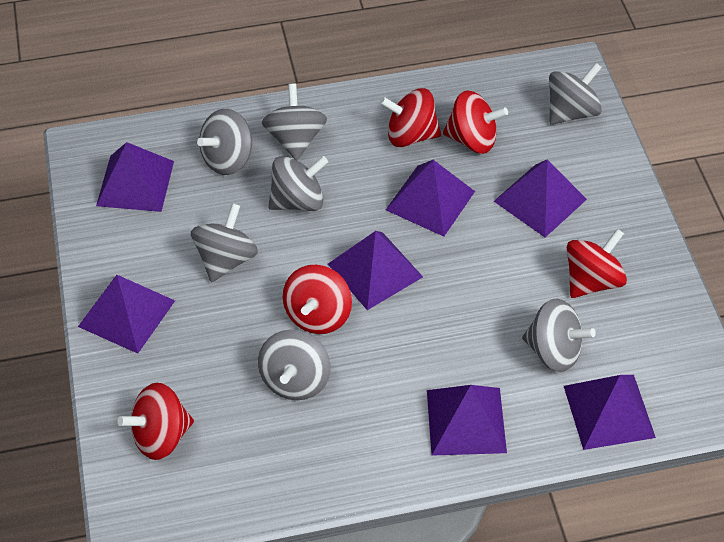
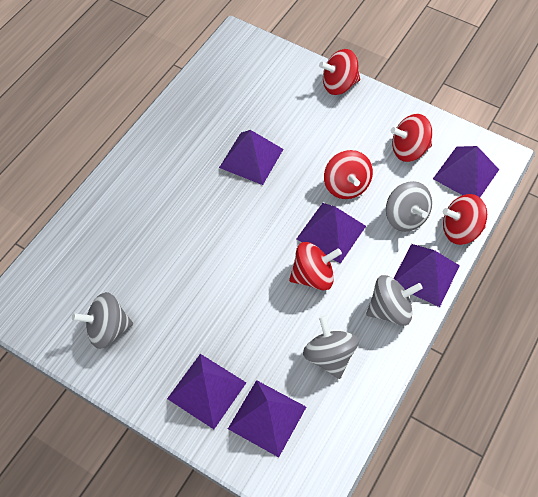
grey spinning top: 7 -> 4
purple pyramid: 7 -> 6

